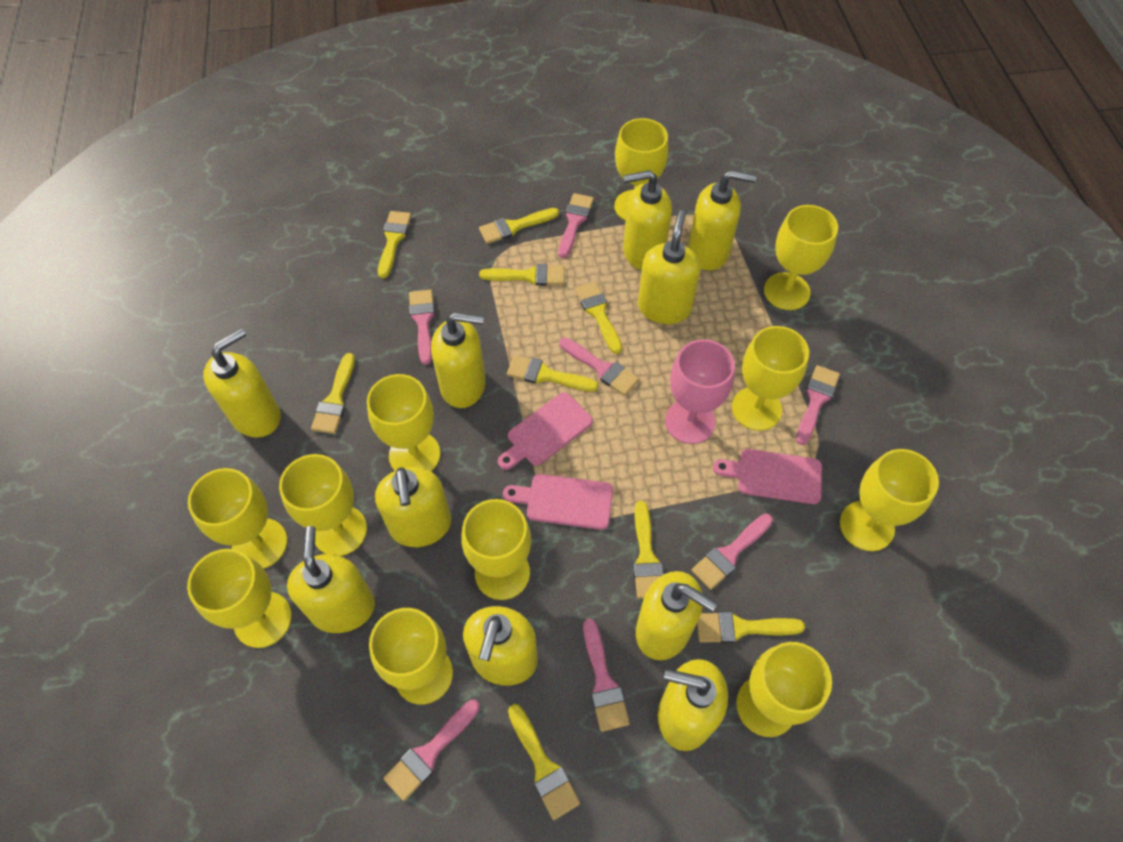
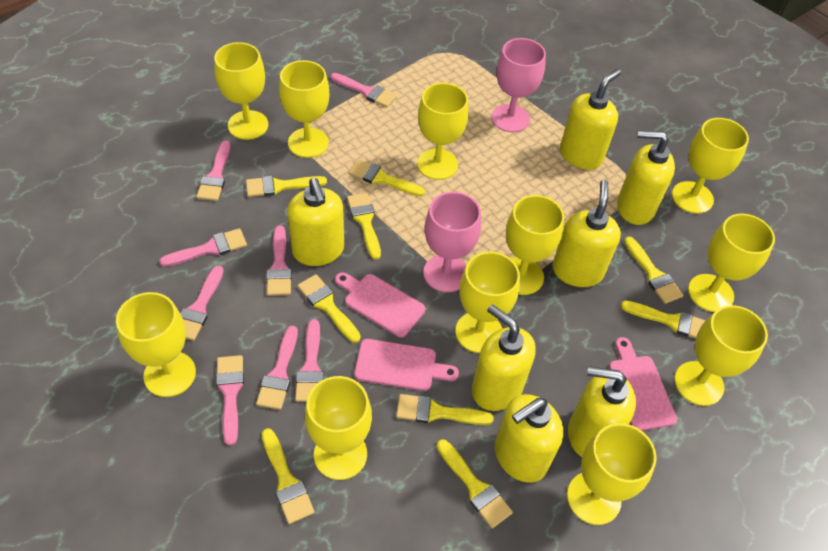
pink brush: 7 -> 8
pink goblet: 1 -> 2
yellow soap dispenser: 10 -> 7

